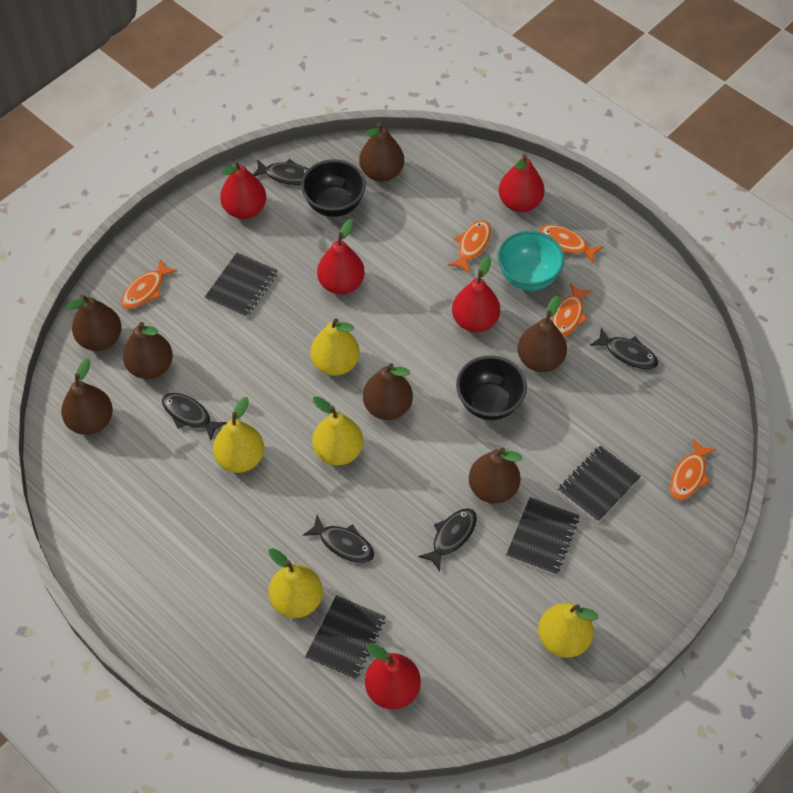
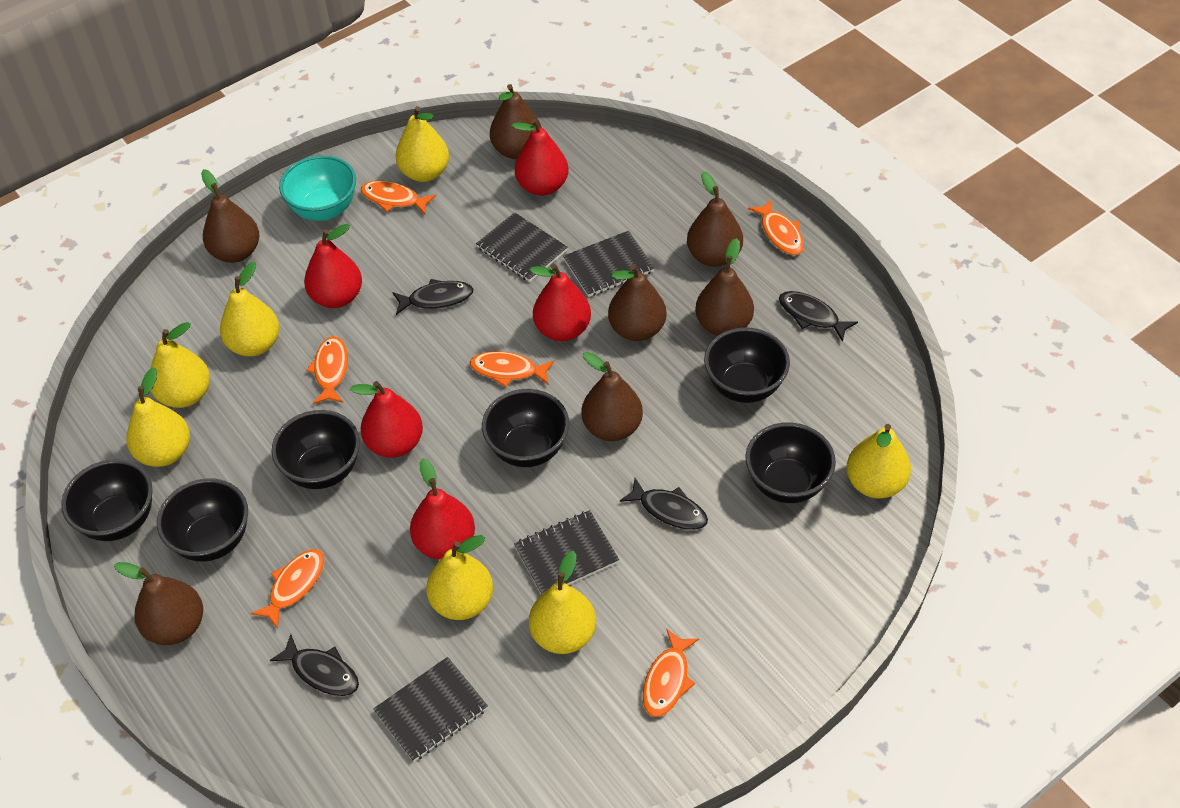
black bowl: 2 -> 6
black fish: 5 -> 4
orange fish: 5 -> 6
yellow pear: 5 -> 7

